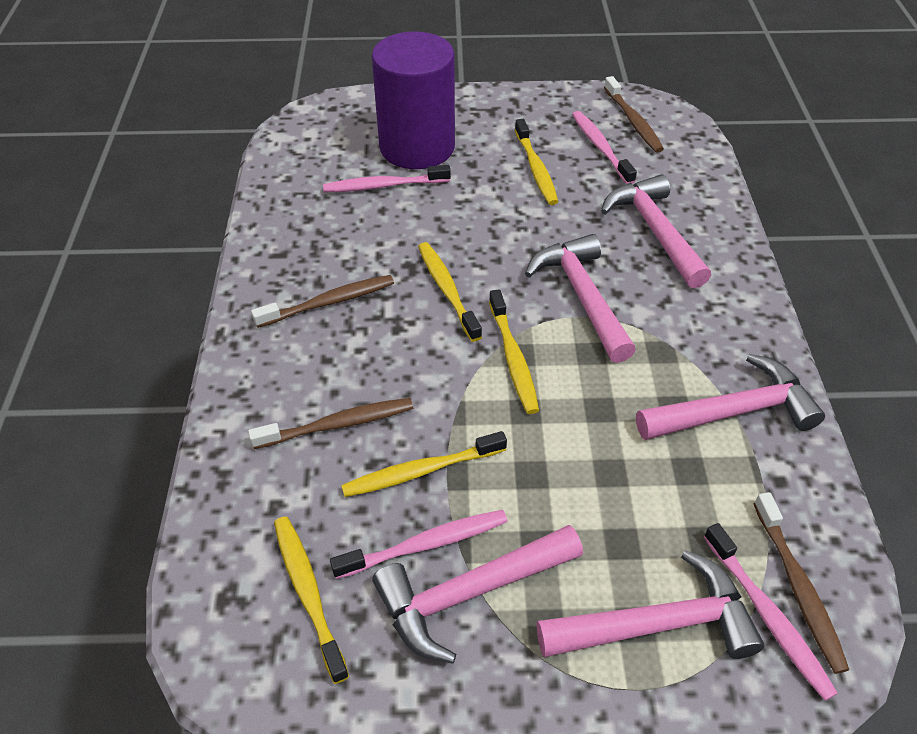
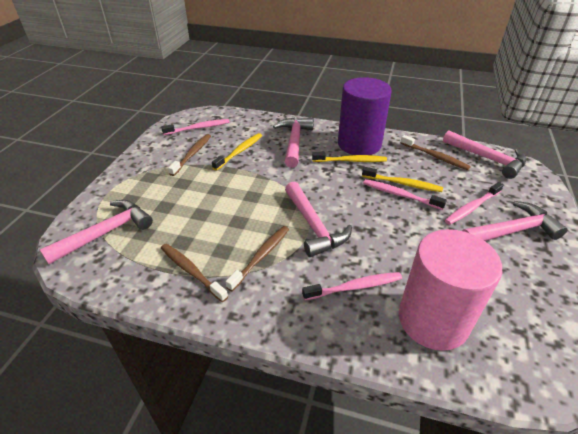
pink cylinder: 0 -> 1
yellow toothbrush: 5 -> 3

